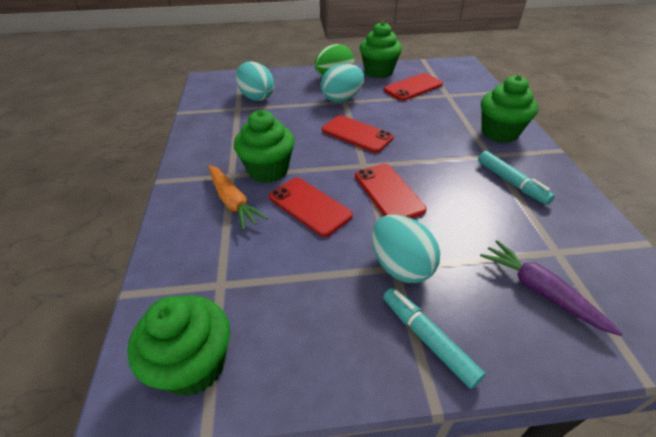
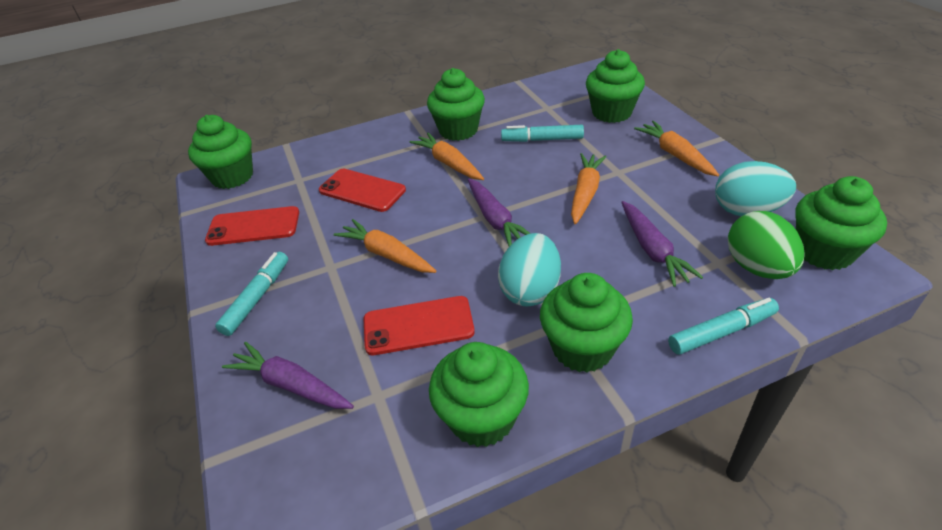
green cupcake: 4 -> 6
orange carrot: 1 -> 4
purple carrot: 1 -> 3
red phone: 4 -> 3
turquoise egg: 3 -> 2
turquoise marker: 2 -> 3

